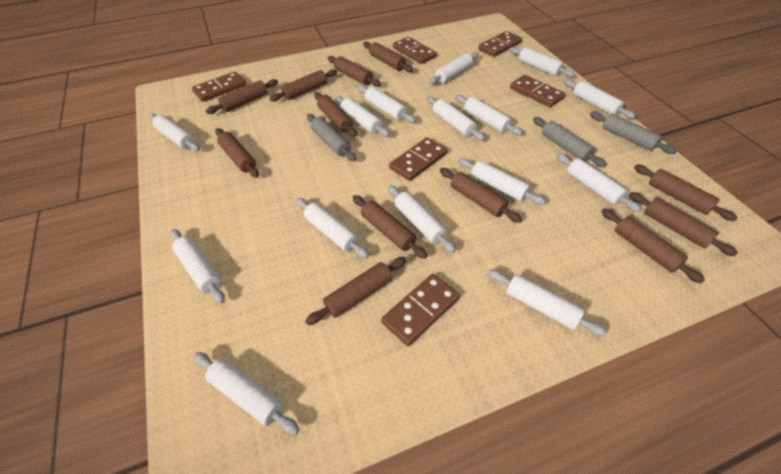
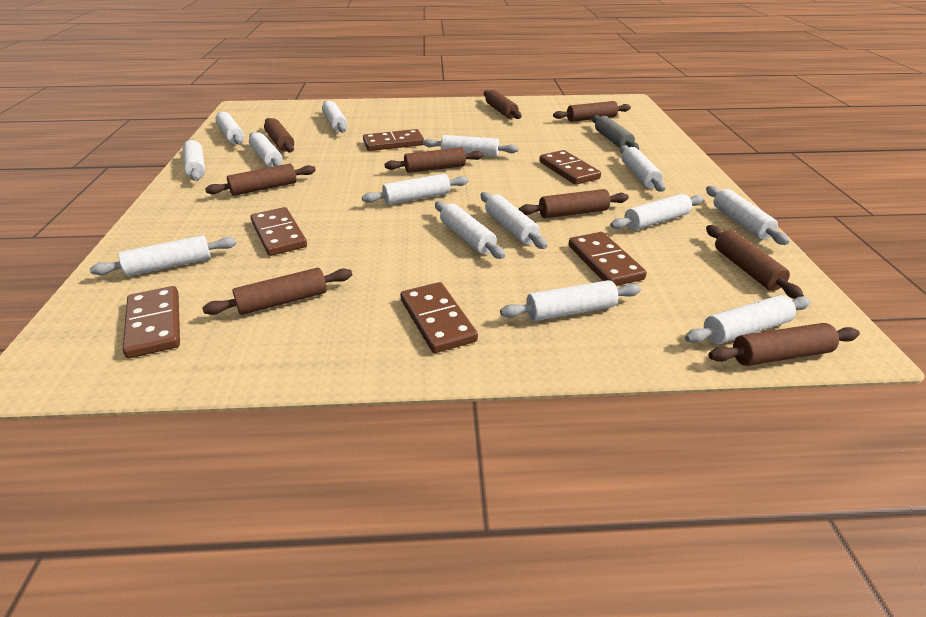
brown rolling pin: 12 -> 9
grey rolling pin: 3 -> 1
white rolling pin: 15 -> 14

